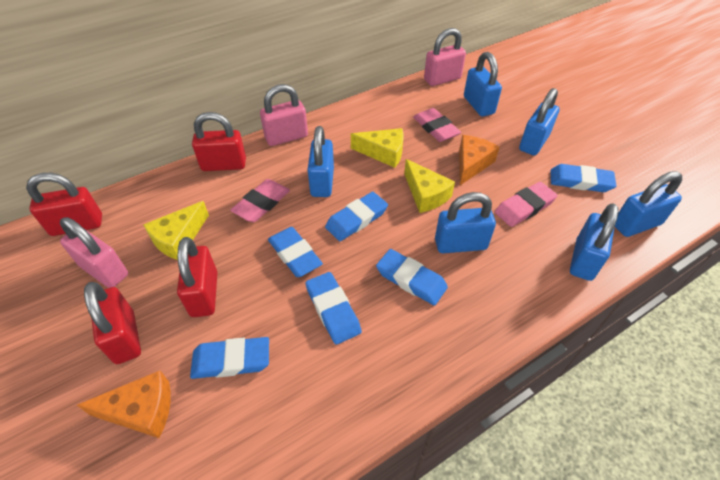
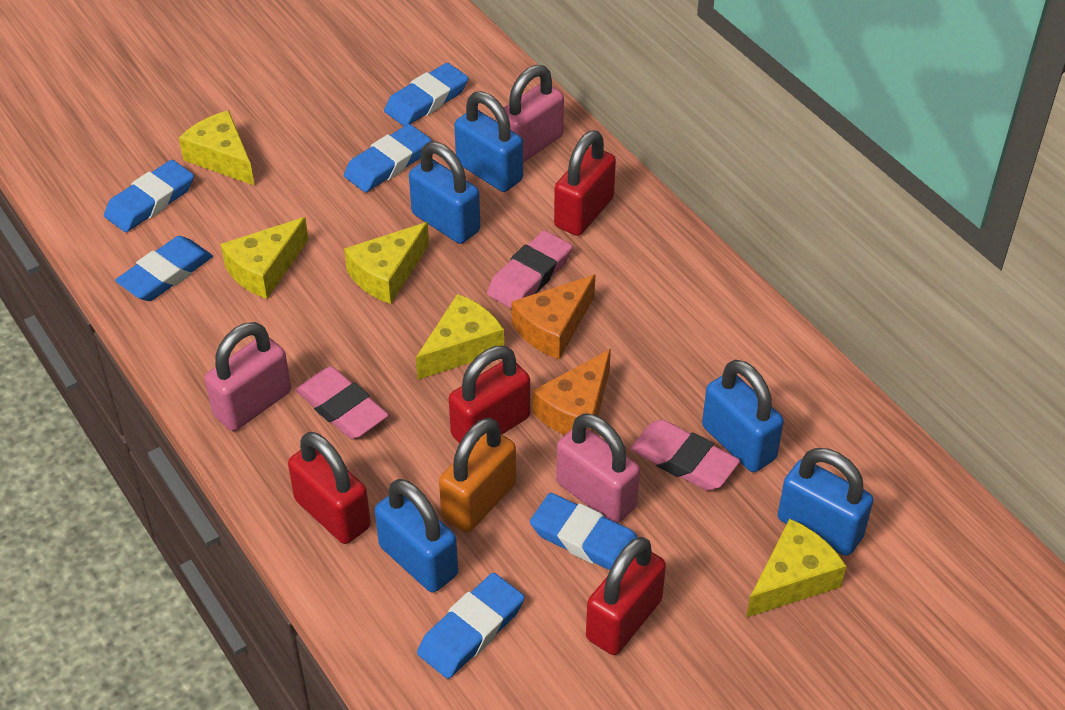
blue padlock: 6 -> 5
orange padlock: 0 -> 1
yellow cheese: 3 -> 5

